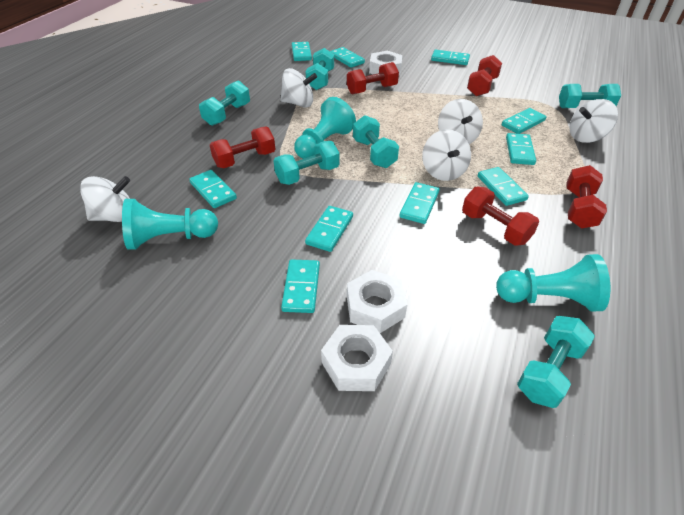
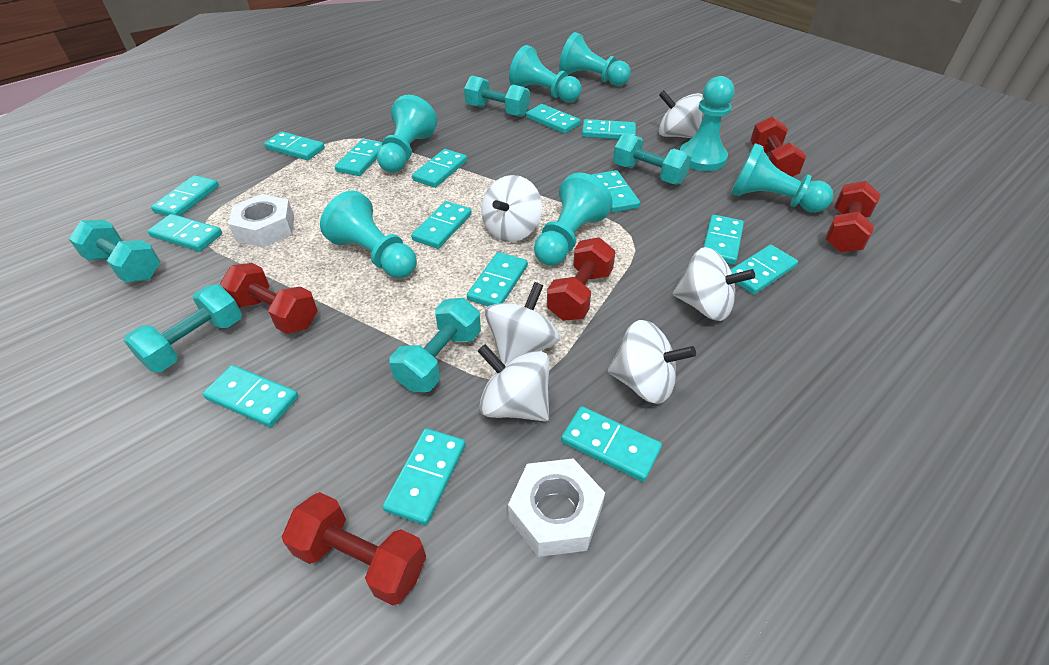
turquoise domino: 10 -> 15
turquoise dumbbell: 6 -> 5
turquoise pawn: 3 -> 7
white nut: 3 -> 2
white spinning top: 5 -> 6

